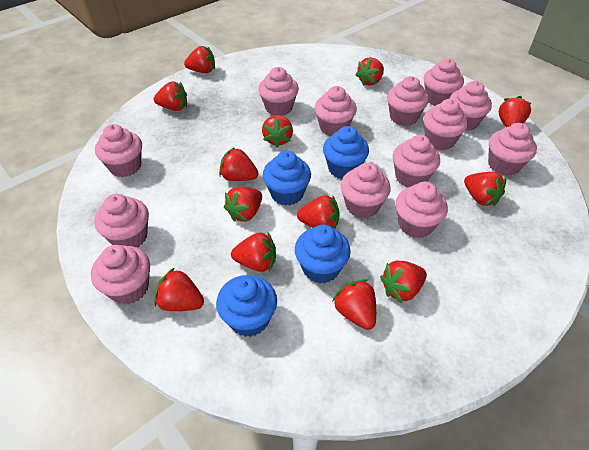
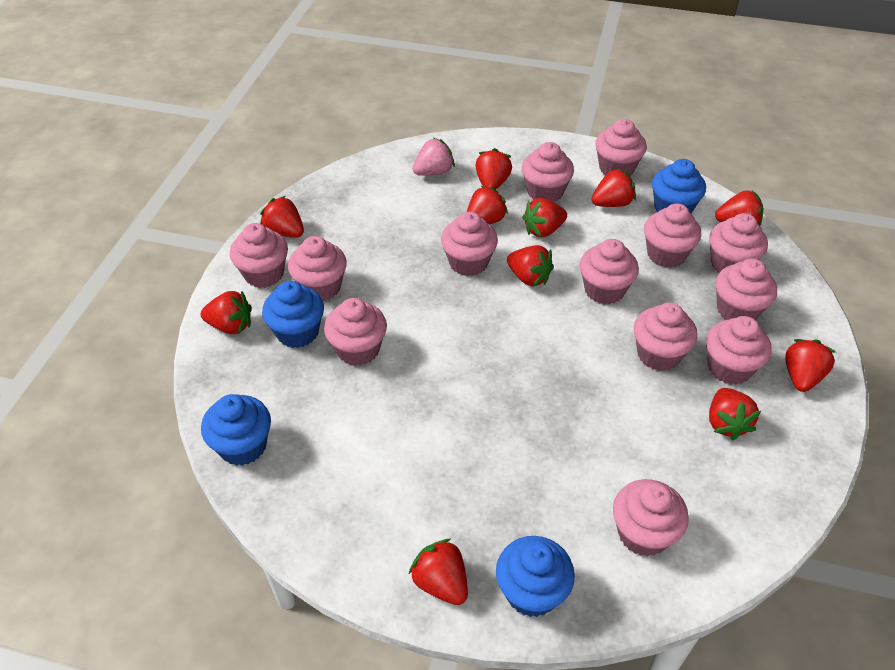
pink strawberry: 0 -> 1
red strawberry: 13 -> 11

